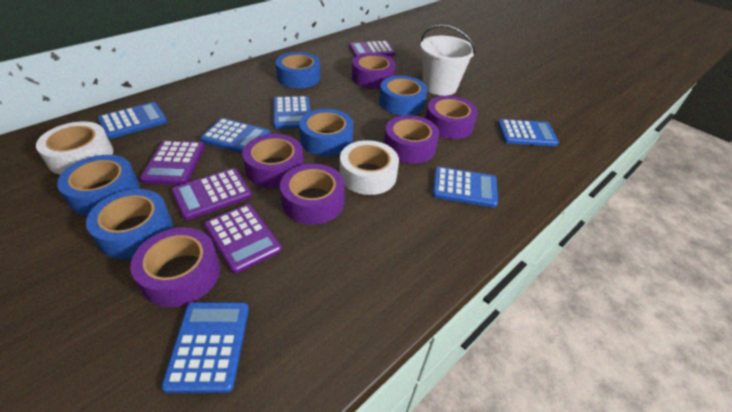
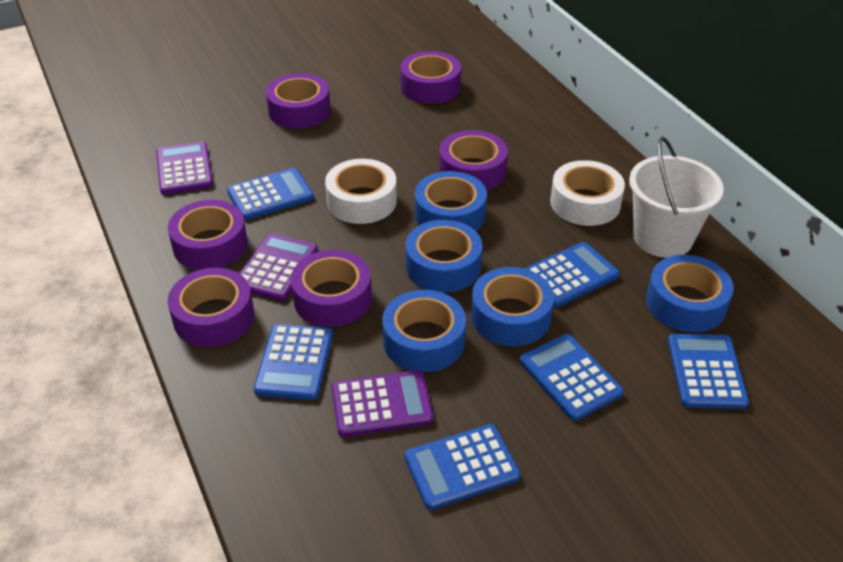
purple calculator: 4 -> 3

